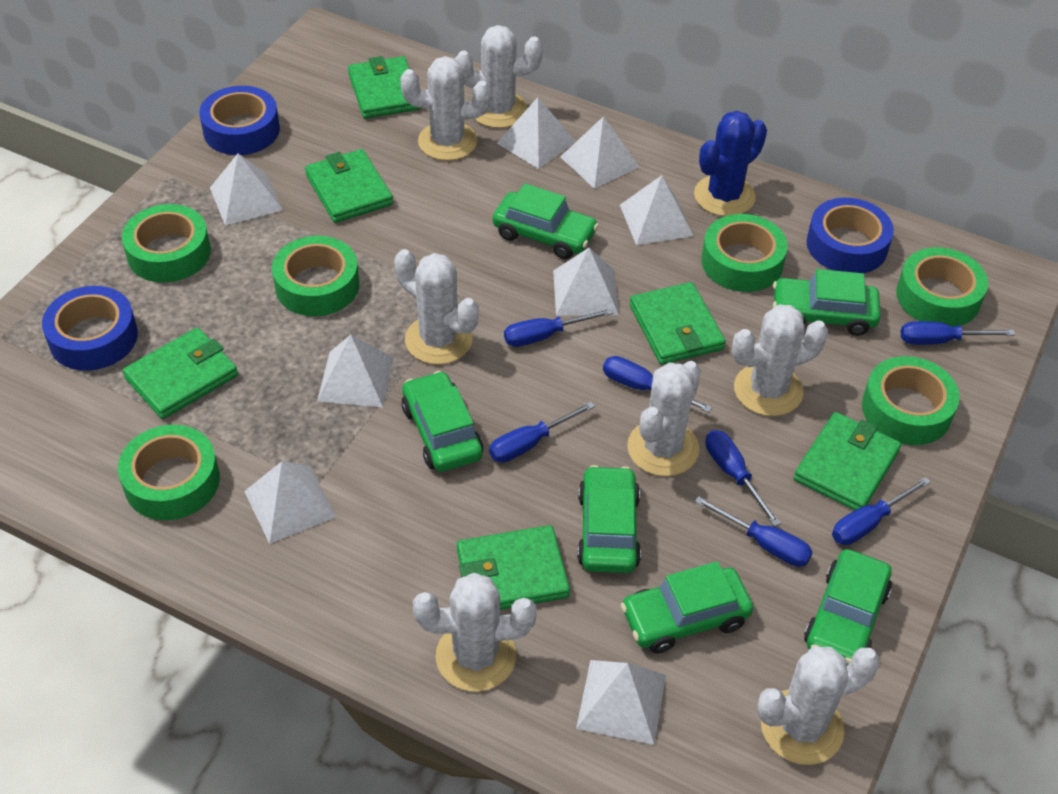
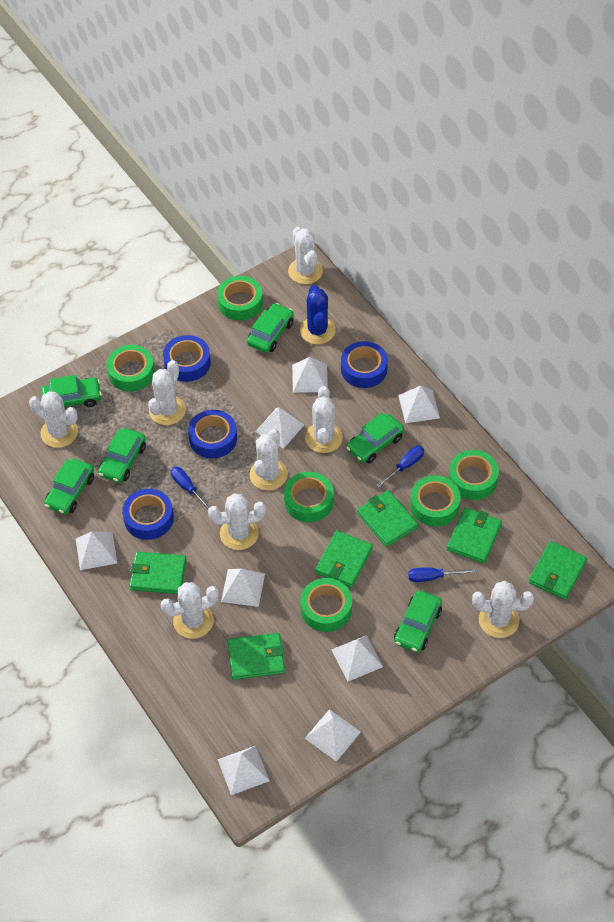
blue screwdriver: 7 -> 3
blue tape: 3 -> 4
white cactus: 7 -> 8

